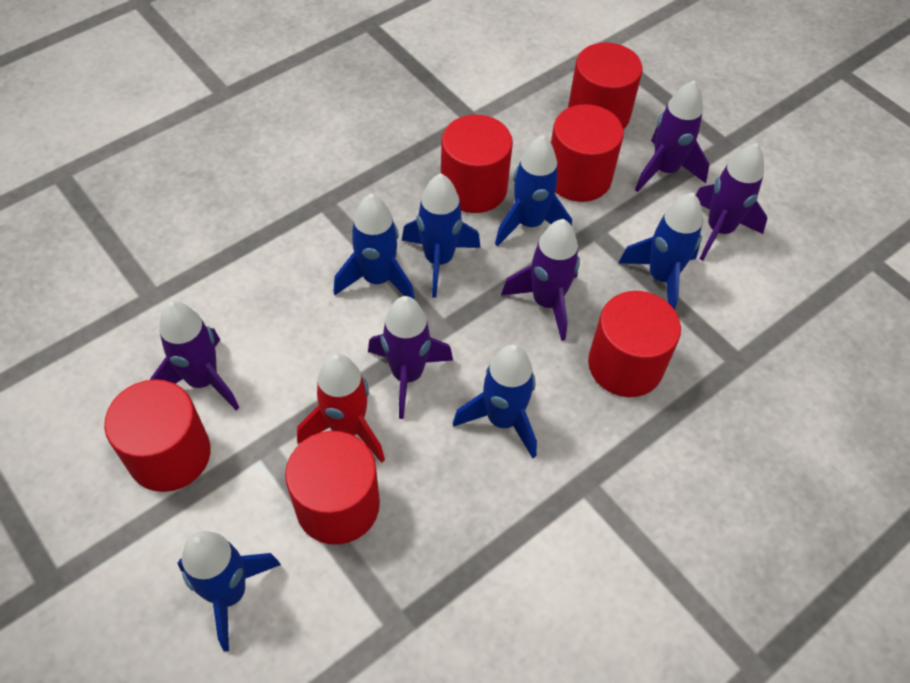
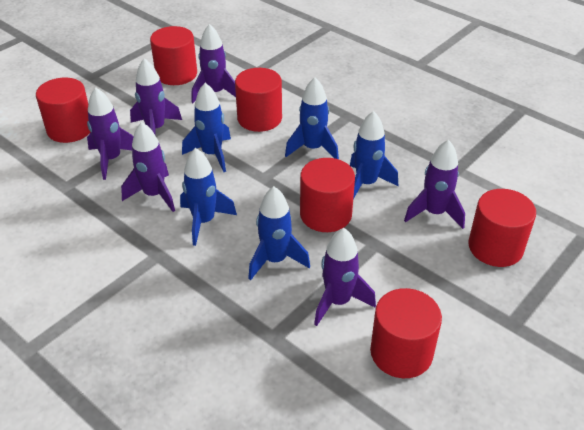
blue rocket: 6 -> 5
purple rocket: 5 -> 6
red rocket: 1 -> 0

